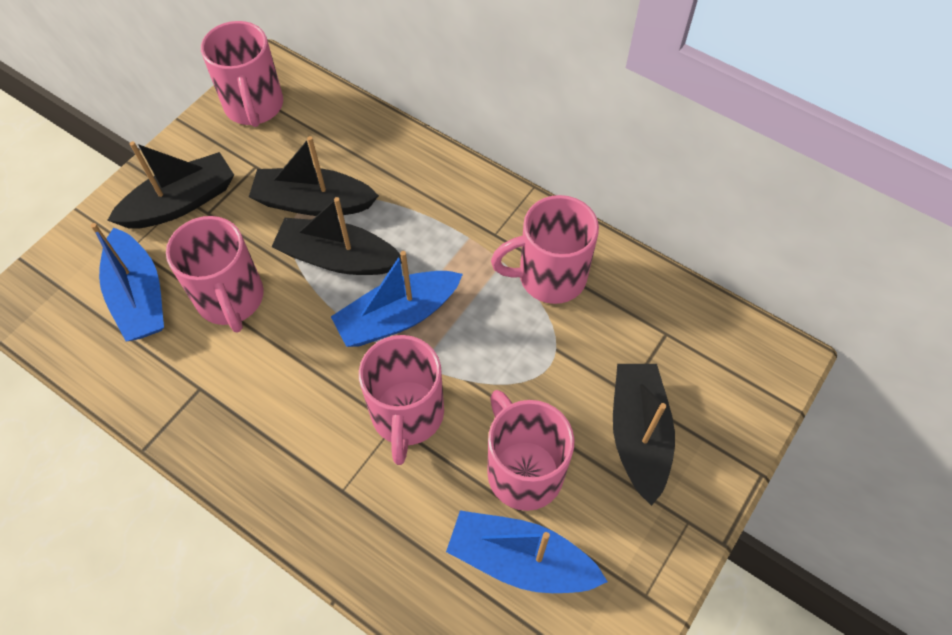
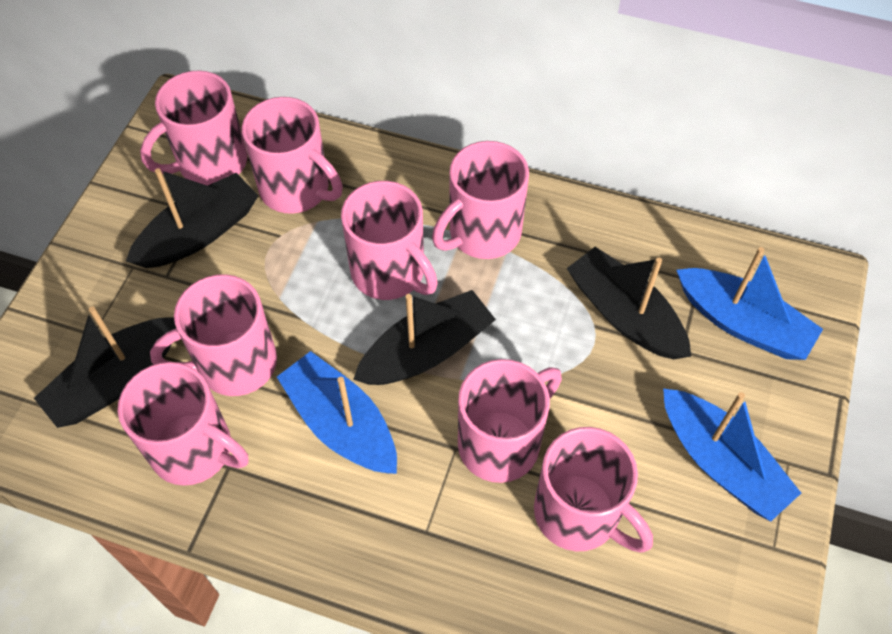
pink mug: 5 -> 8

